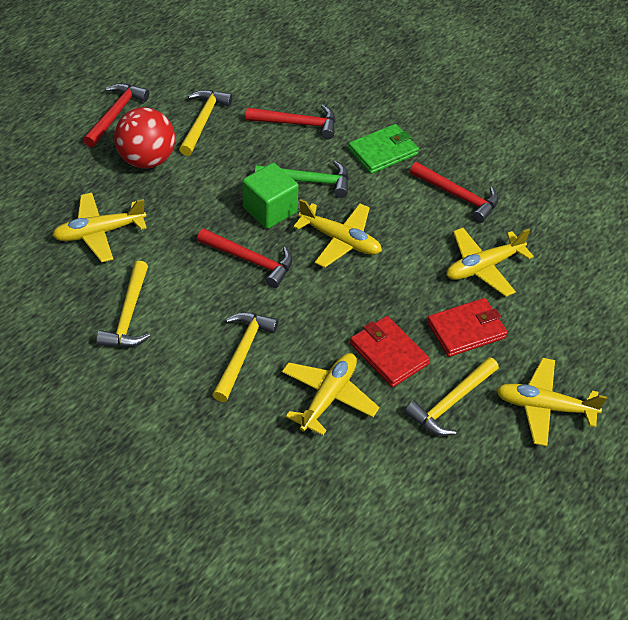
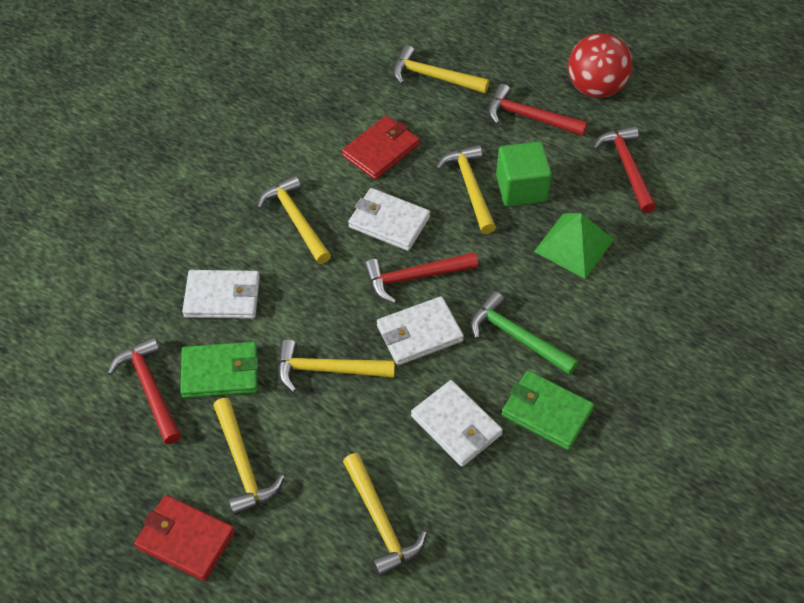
green pyramid: 0 -> 1
green wallet: 1 -> 2
white wallet: 0 -> 4
yellow hammer: 4 -> 6
yellow plane: 5 -> 0

